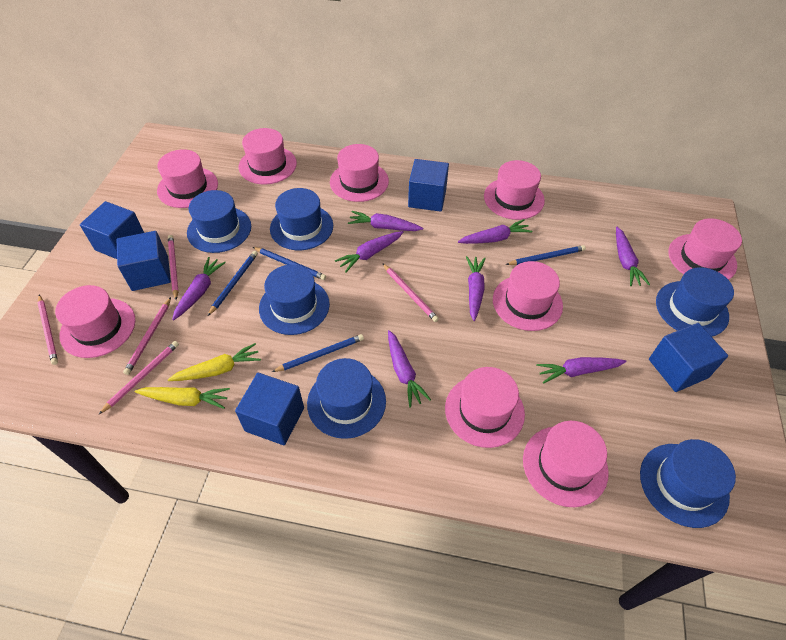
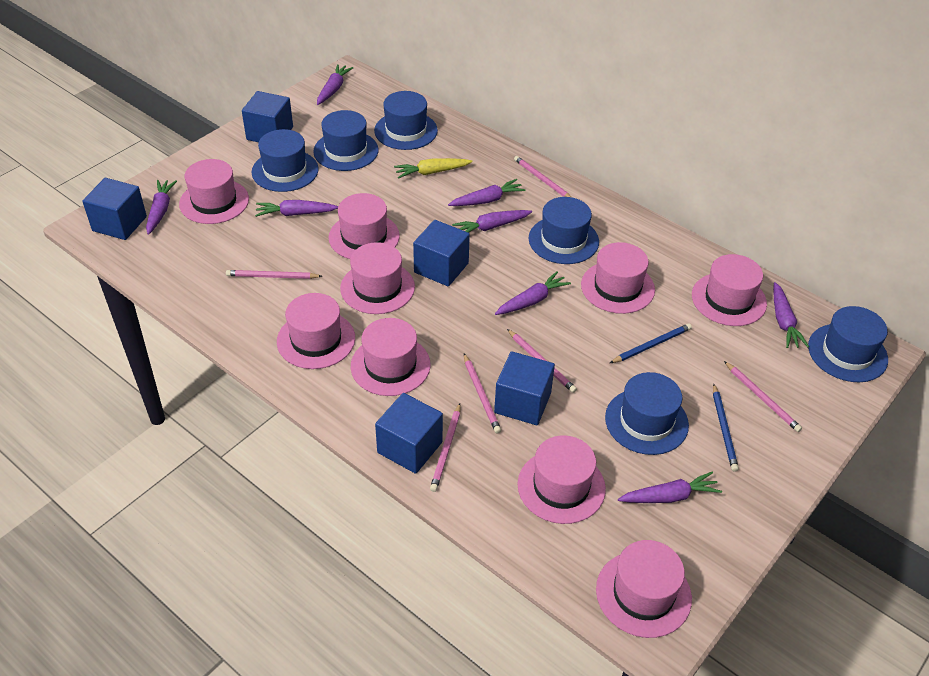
blue pencil: 4 -> 2
pink pencil: 5 -> 6
yellow carrot: 2 -> 1

